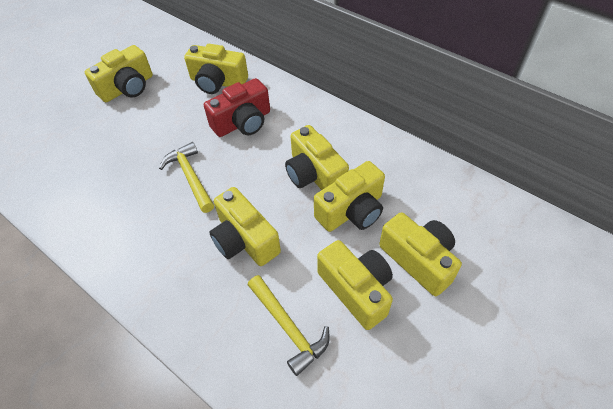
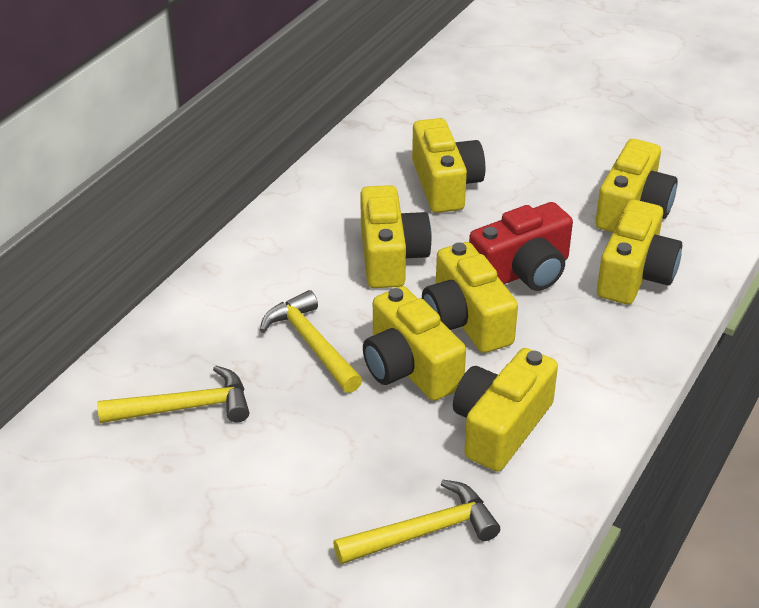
yellow hammer: 2 -> 3

